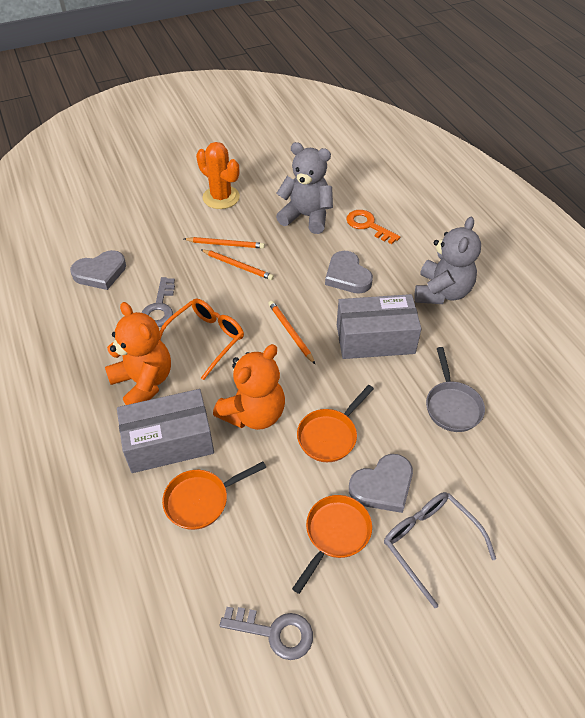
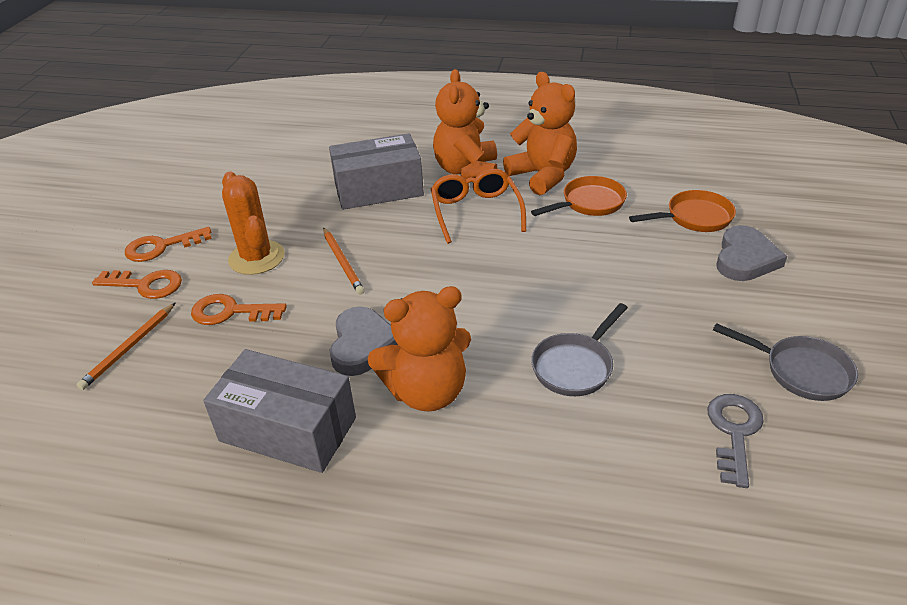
grey glasses: 1 -> 0
grey heart: 3 -> 2
grey key: 2 -> 1
grey pan: 1 -> 2
grey teddy bear: 2 -> 0
orange key: 1 -> 3
orange pan: 3 -> 2
orange pencil: 3 -> 2
orange teddy bear: 2 -> 3

